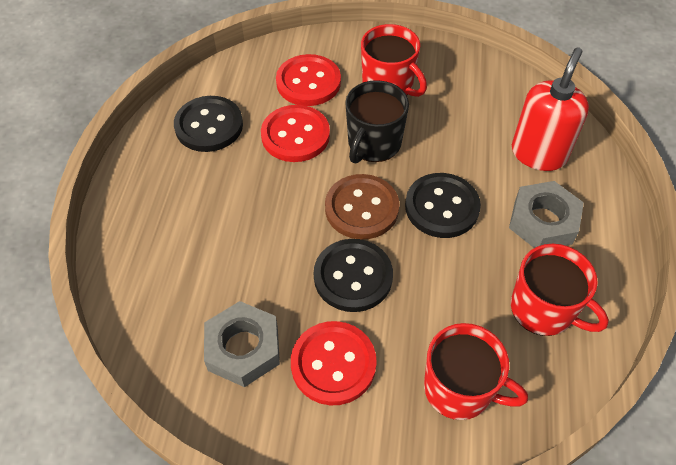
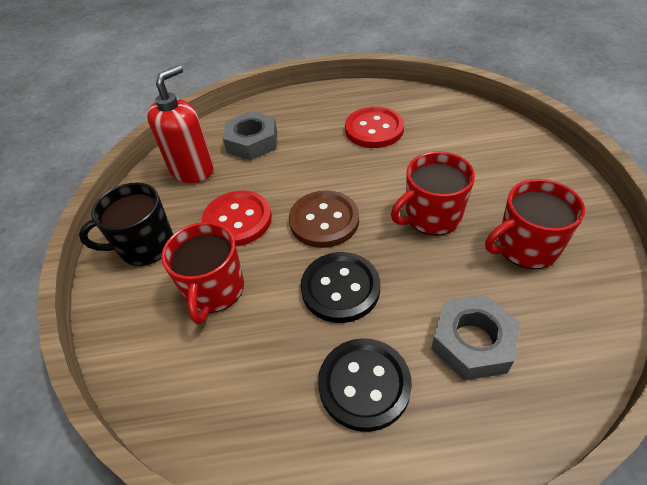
black button: 3 -> 2
red button: 3 -> 2

